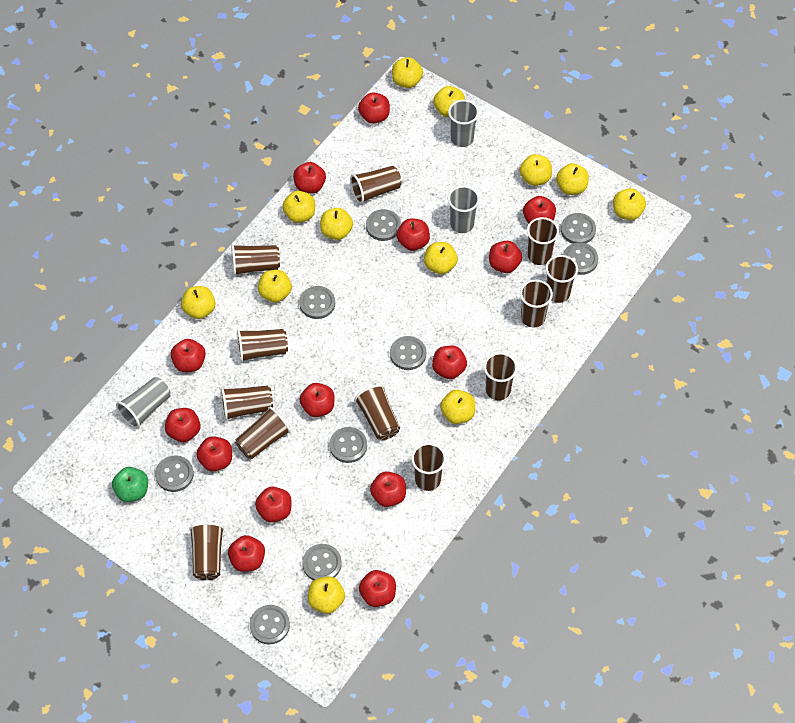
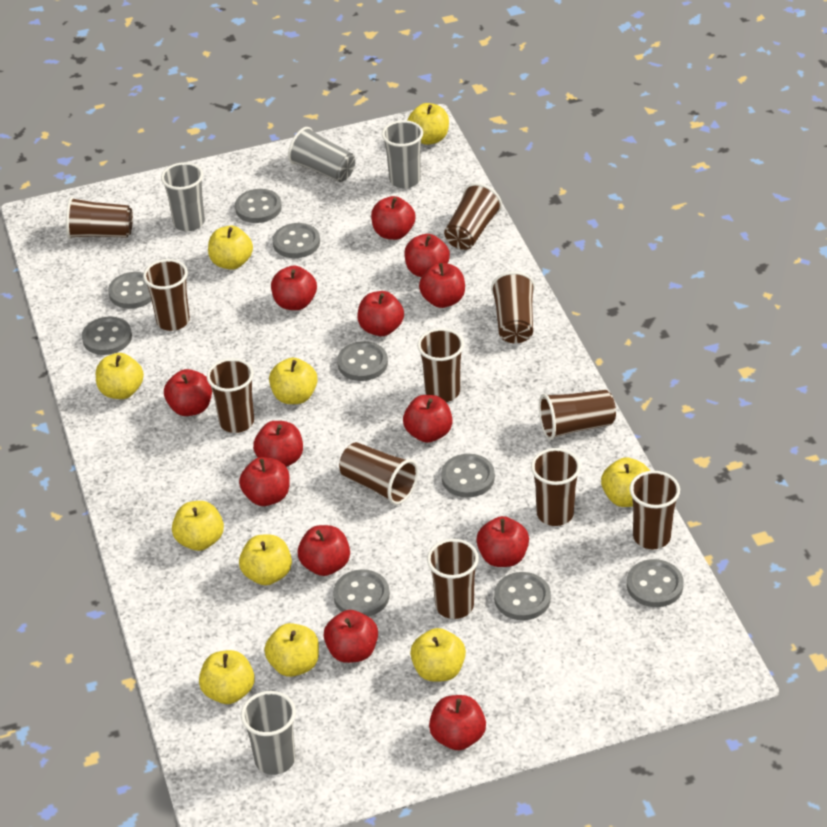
brown cup: 12 -> 11
green apple: 1 -> 0
grey cup: 3 -> 4
red apple: 14 -> 13
yellow apple: 12 -> 10

